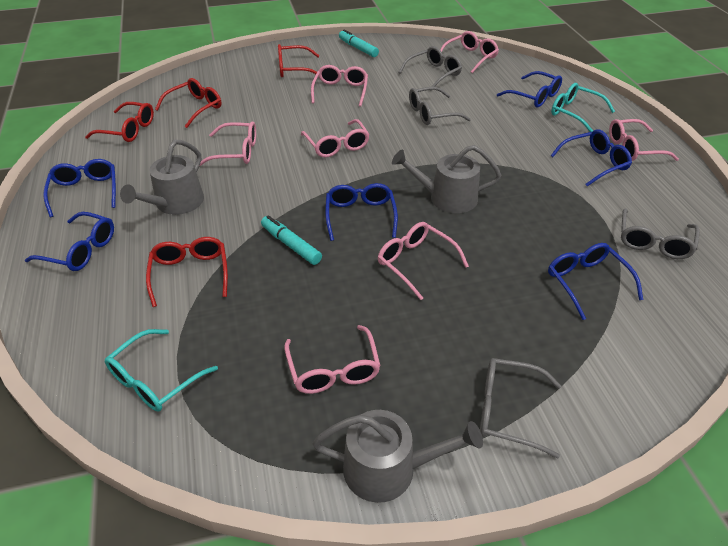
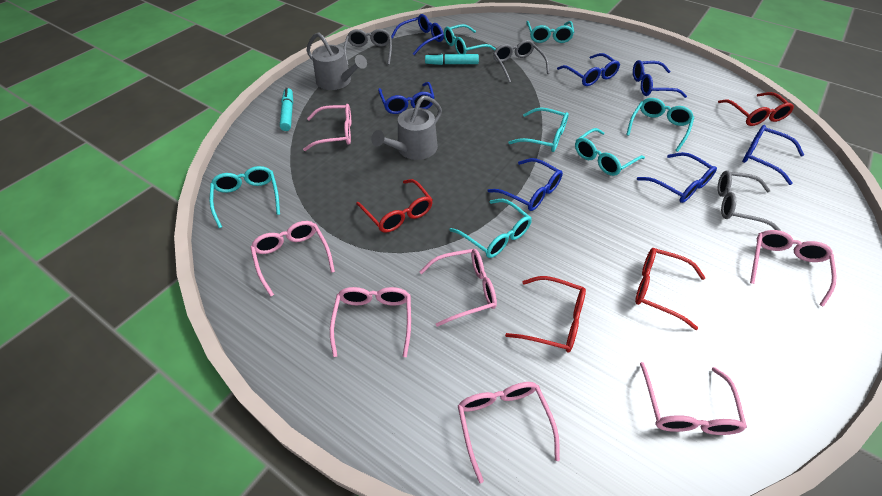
blue glasses: 6 -> 7
grey glasses: 4 -> 3
grey watering can: 3 -> 2
turquoise glasses: 2 -> 7

